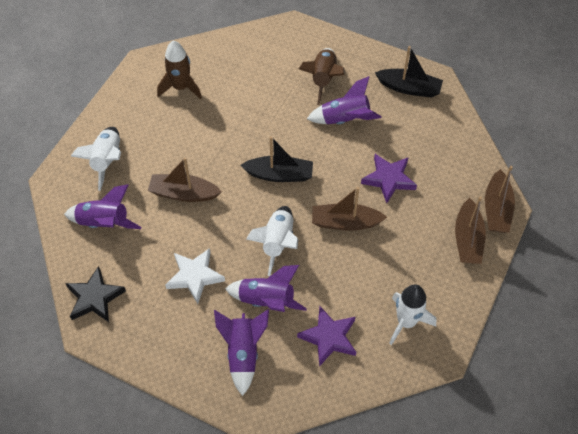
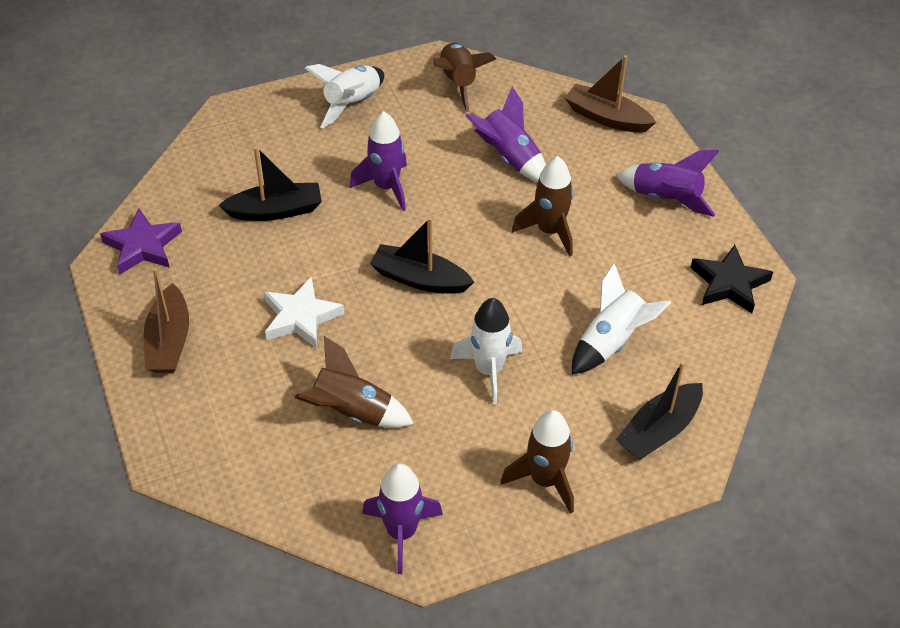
black boat: 2 -> 3
brown boat: 4 -> 2
brown rocket: 2 -> 4
purple star: 2 -> 1

